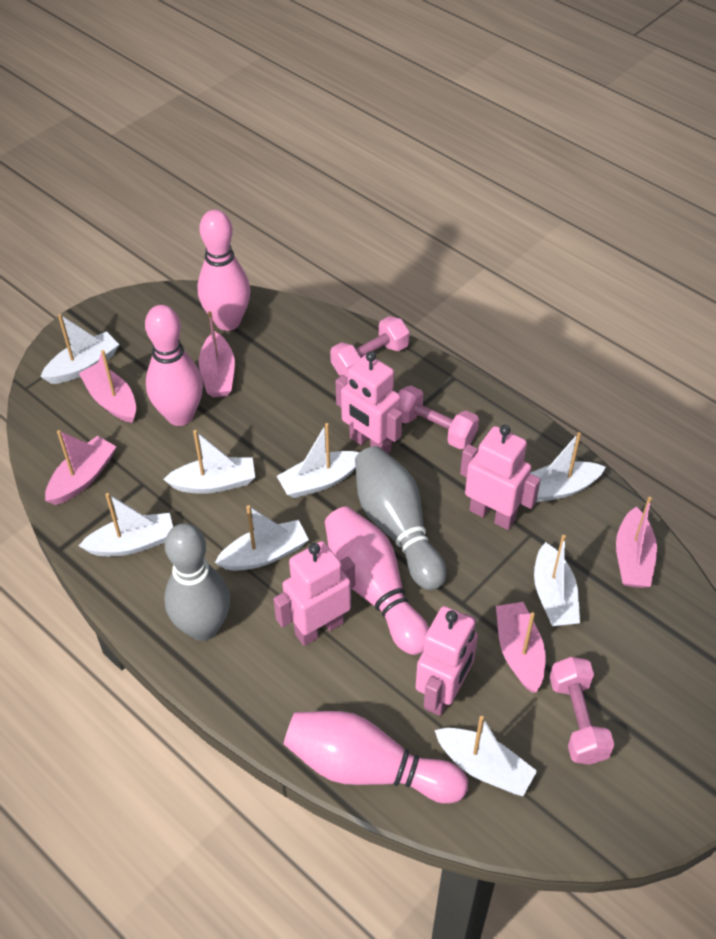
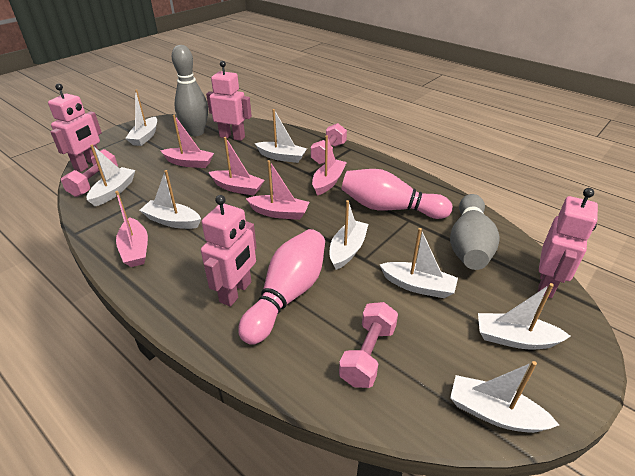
pink bowling pin: 4 -> 2

